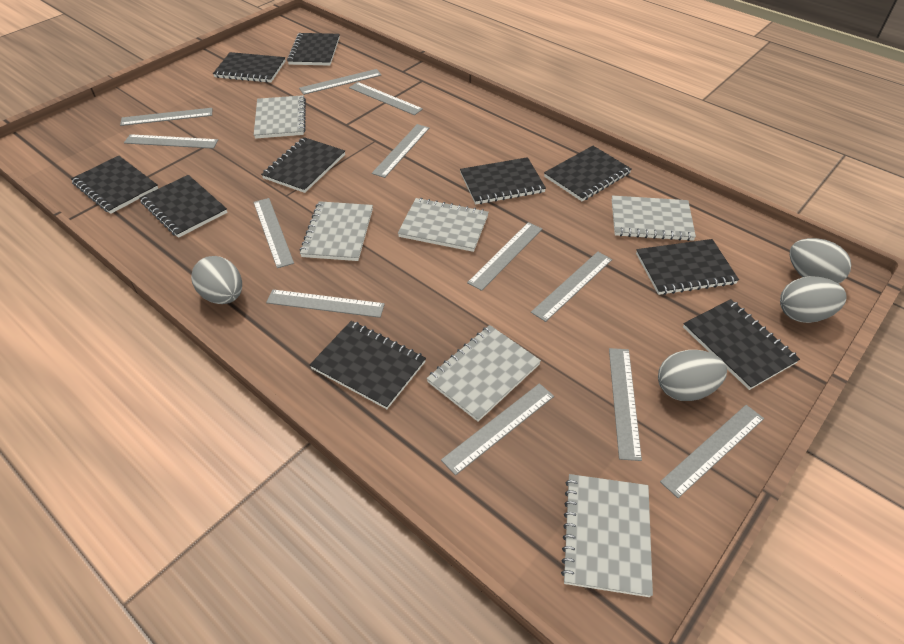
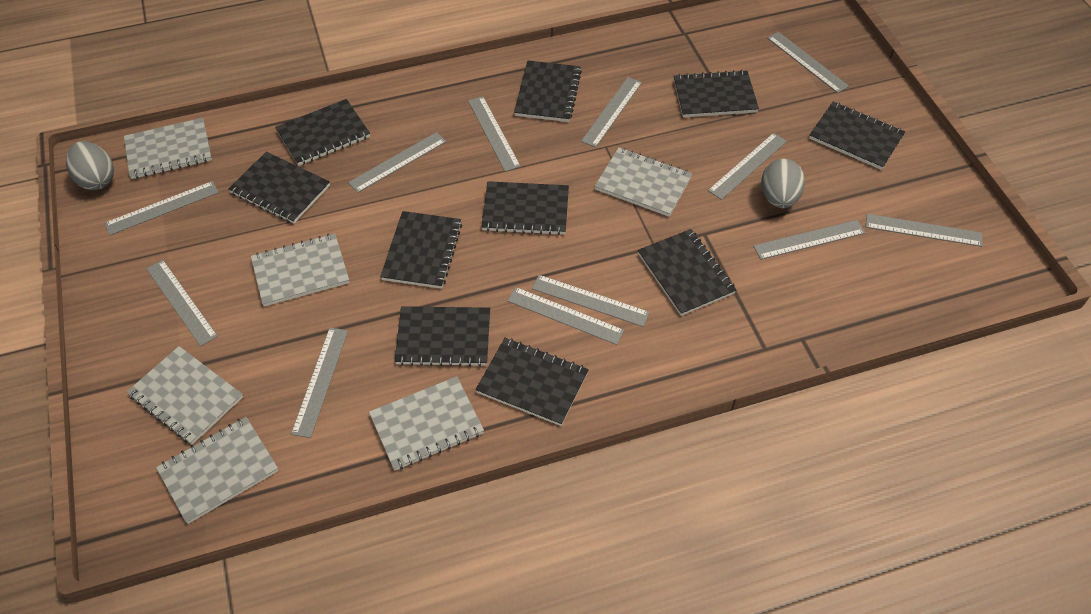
grey egg: 4 -> 2

